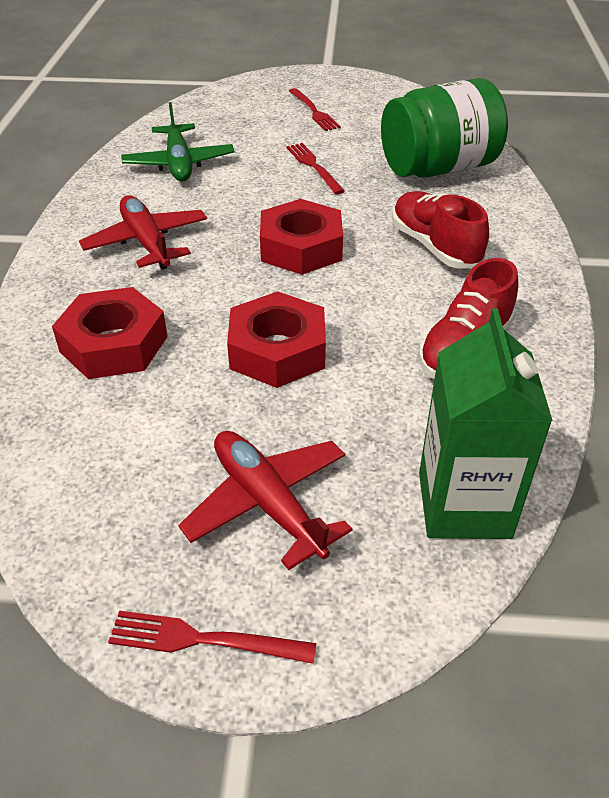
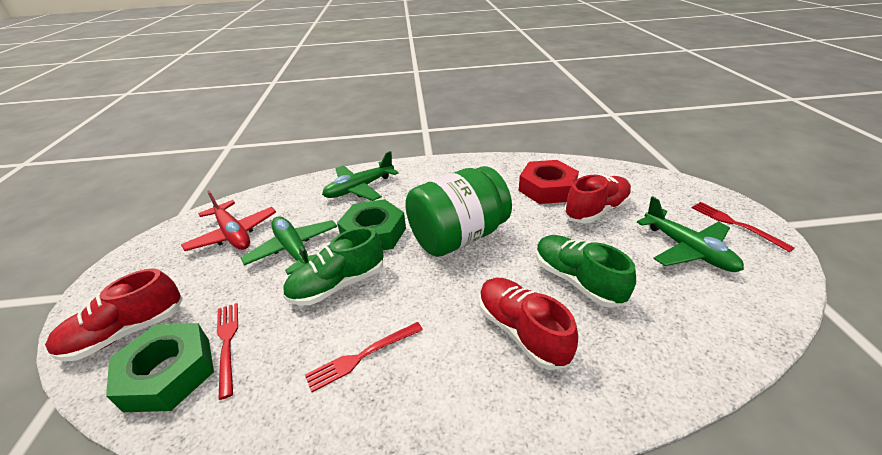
green carton: 1 -> 0
green nut: 0 -> 2
green plane: 1 -> 3
green shoe: 0 -> 2
red nut: 3 -> 1
red plane: 2 -> 1
red shoe: 2 -> 3

